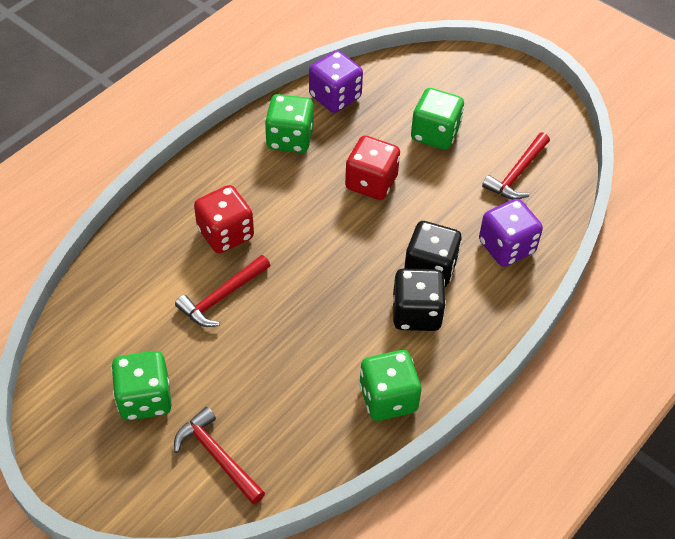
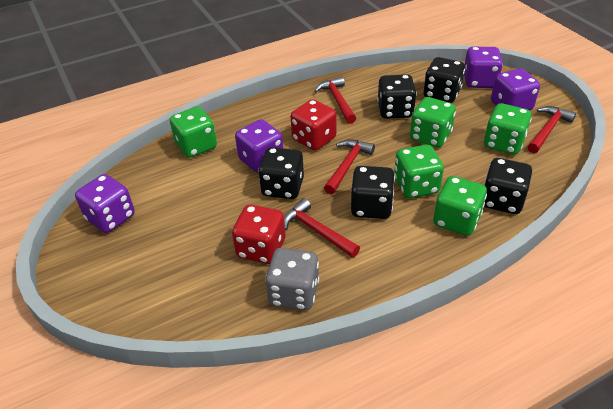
black dice: 2 -> 5
green dice: 4 -> 5
grey dice: 0 -> 1
purple dice: 2 -> 4
red hammer: 3 -> 4

